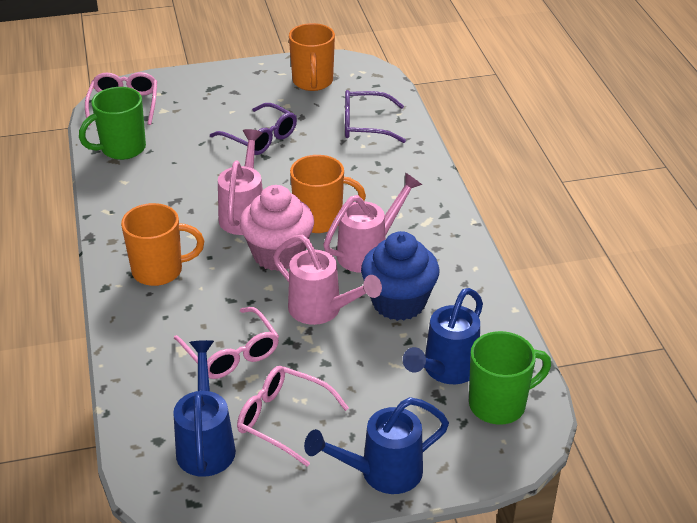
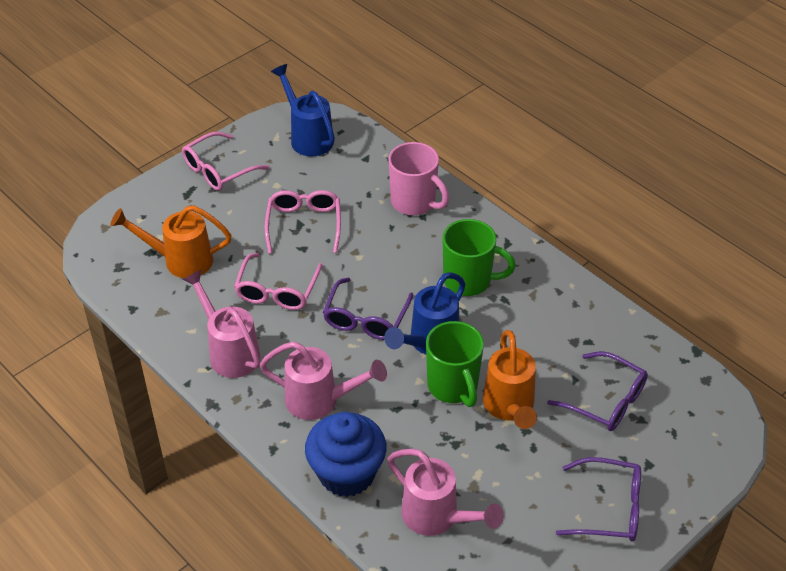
blue watering can: 3 -> 2
orange mug: 3 -> 0
orange watering can: 0 -> 2
pink cupcake: 1 -> 0
pink mug: 0 -> 1
purple glasses: 2 -> 3

